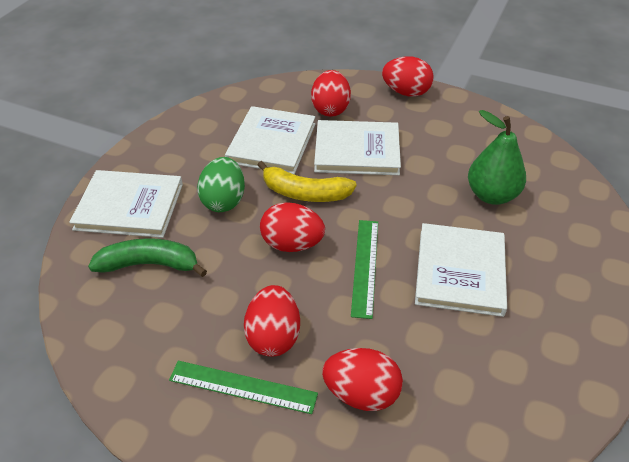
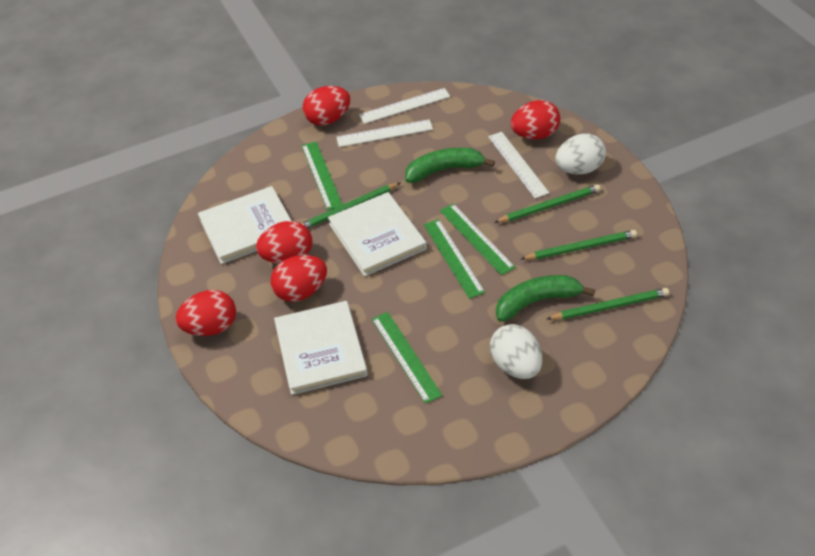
green banana: 1 -> 2
green egg: 1 -> 0
green pear: 1 -> 0
green pencil: 0 -> 4
green ruler: 2 -> 4
white book: 4 -> 3
white egg: 0 -> 2
white ruler: 0 -> 3
yellow banana: 1 -> 0

